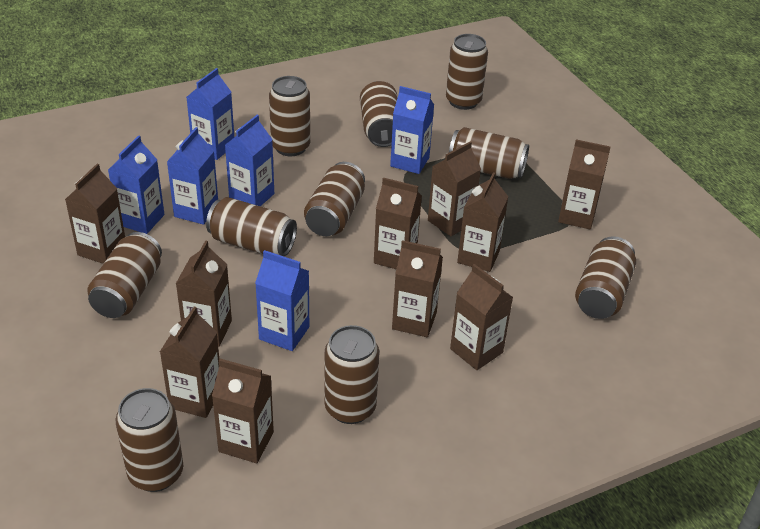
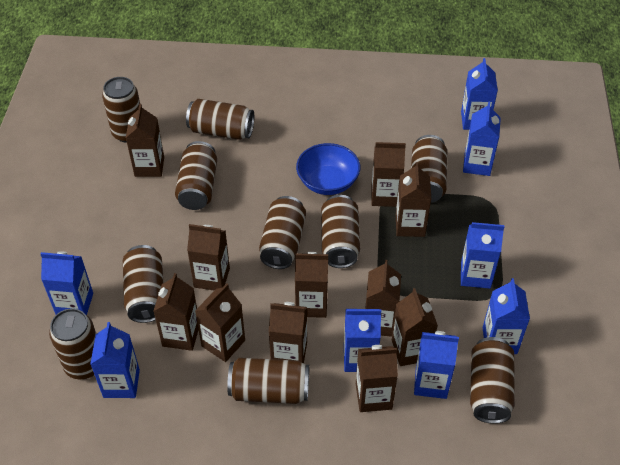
blue bowl: 0 -> 1
blue carton: 6 -> 8
brown carton: 10 -> 11

